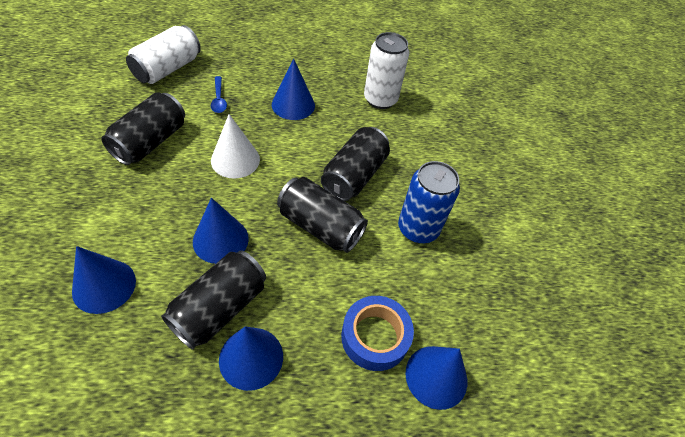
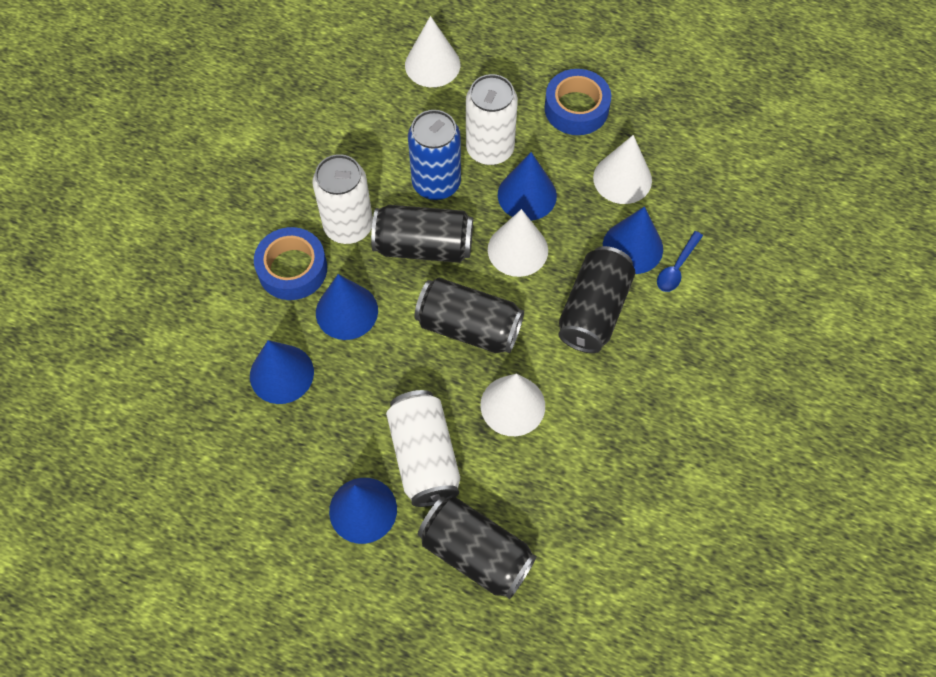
blue tape: 1 -> 2
white can: 2 -> 3
white cone: 1 -> 4

